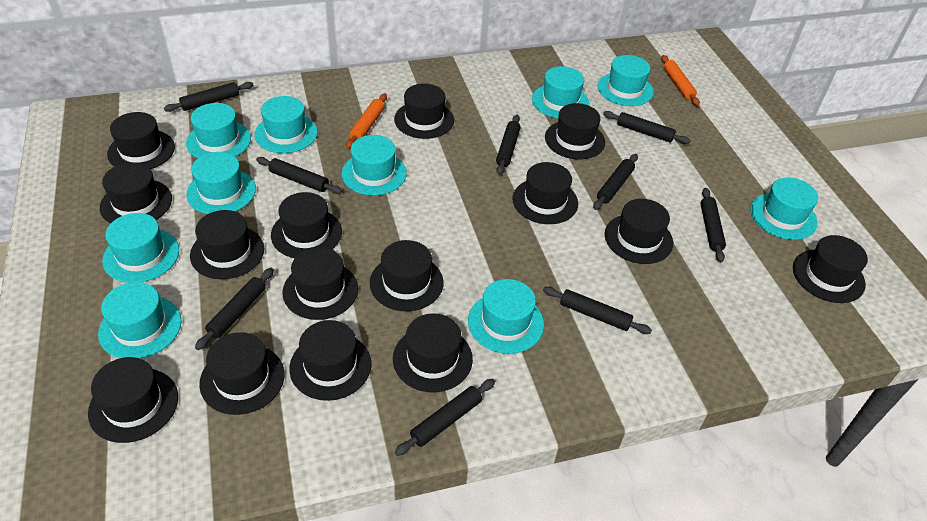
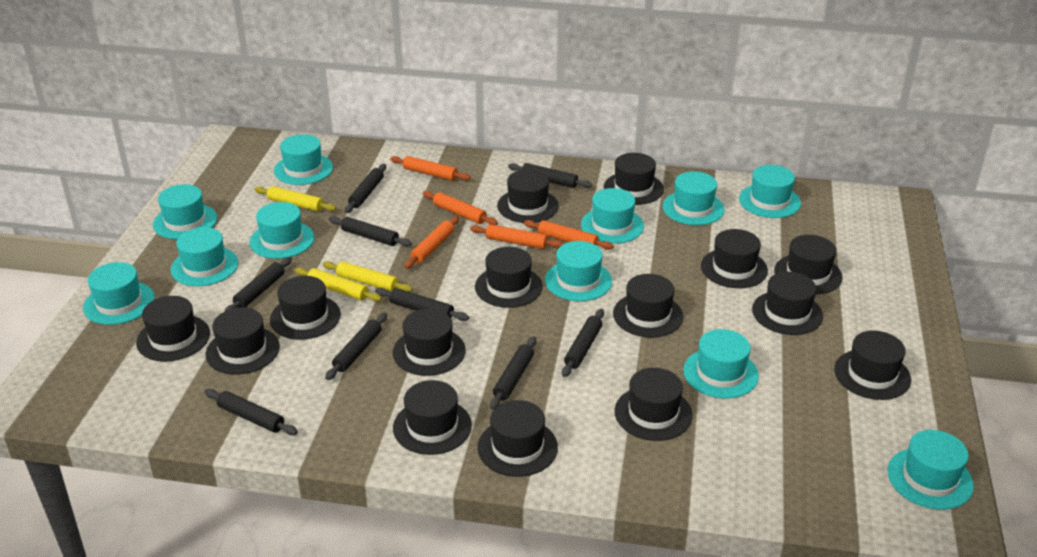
orange rolling pin: 2 -> 5
turquoise hat: 10 -> 11
yellow rolling pin: 0 -> 3

